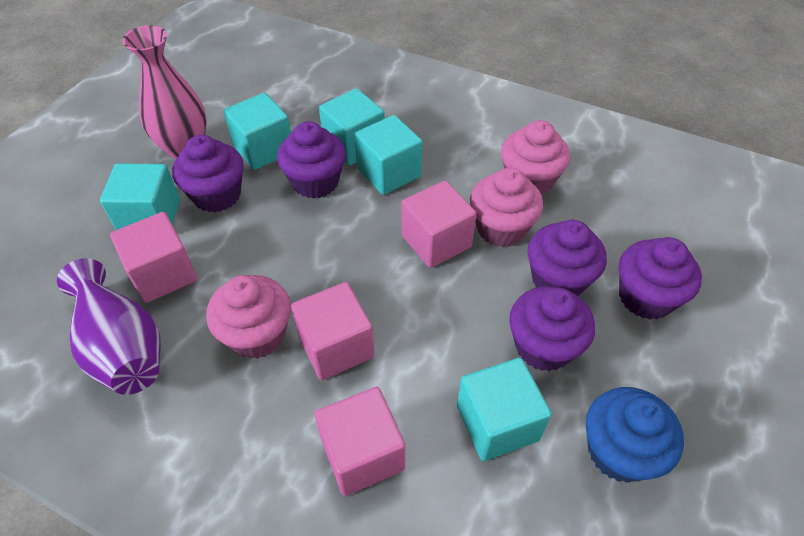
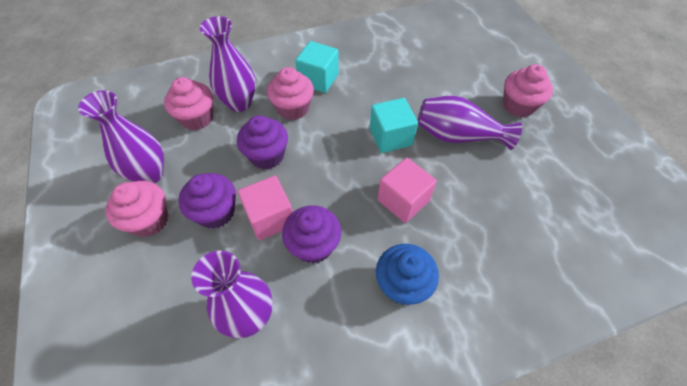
pink cube: 4 -> 2
pink cupcake: 3 -> 4
pink vase: 1 -> 0
purple cupcake: 5 -> 3
purple vase: 1 -> 4
turquoise cube: 5 -> 2

